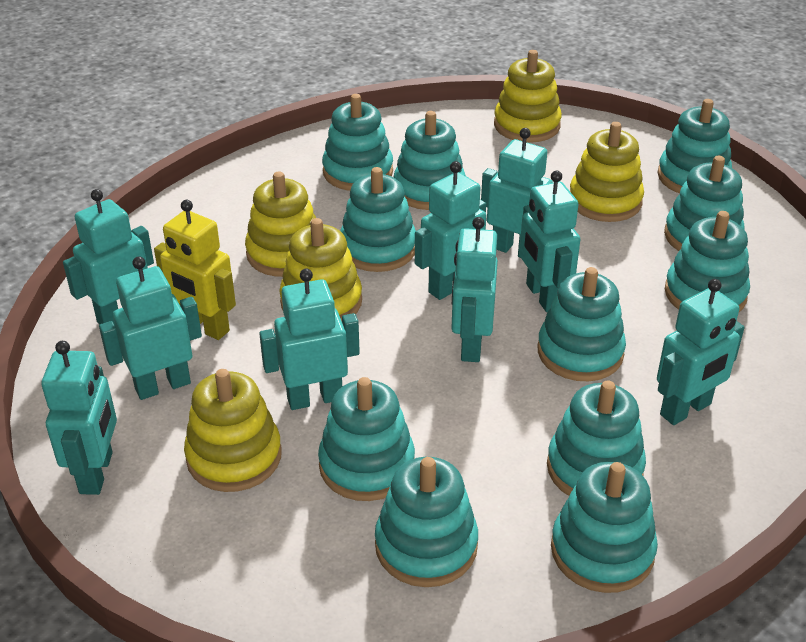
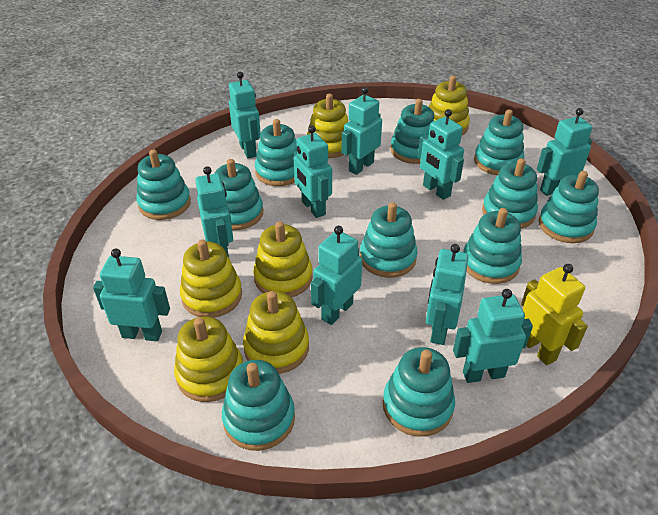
turquoise robot: 9 -> 10
yellow stacking toy: 5 -> 6

